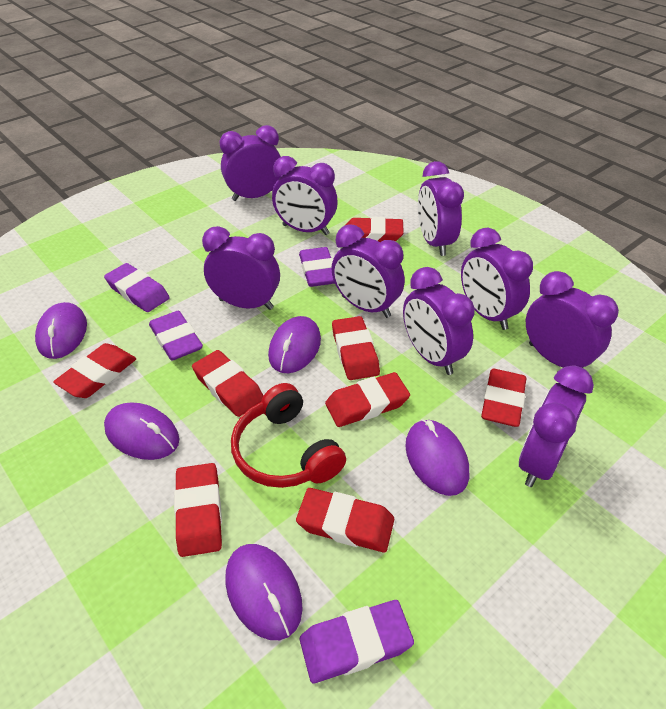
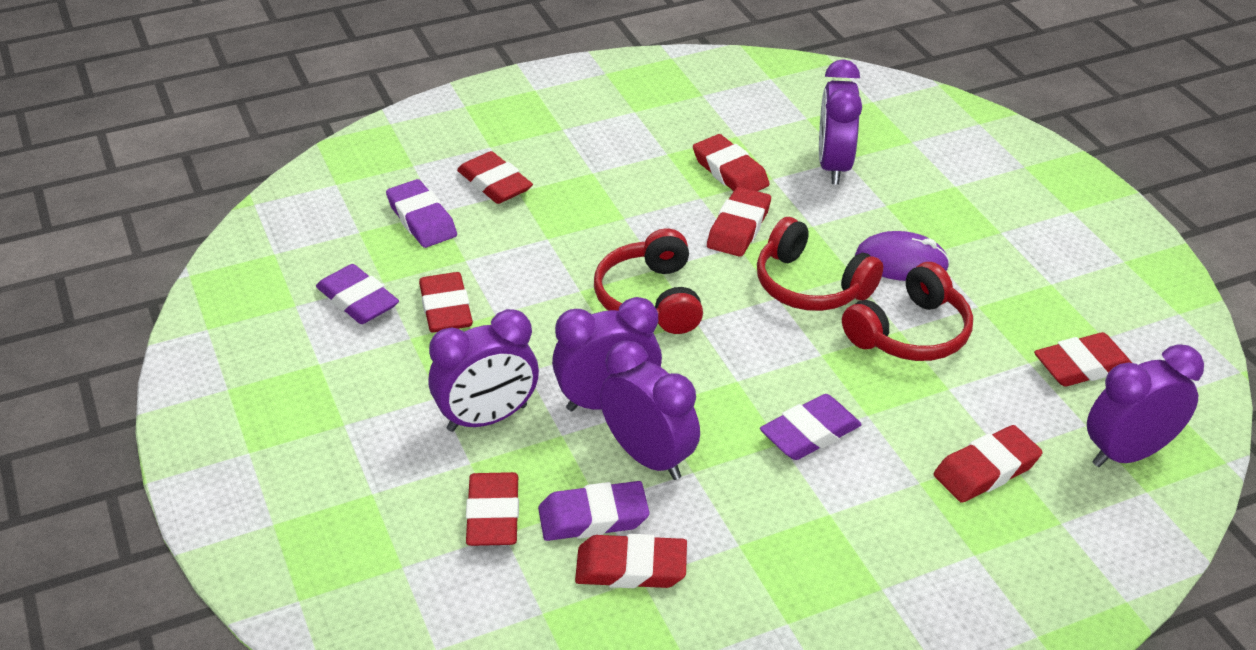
purple clock: 9 -> 5
purple mouse: 5 -> 1
red headphones: 1 -> 3

